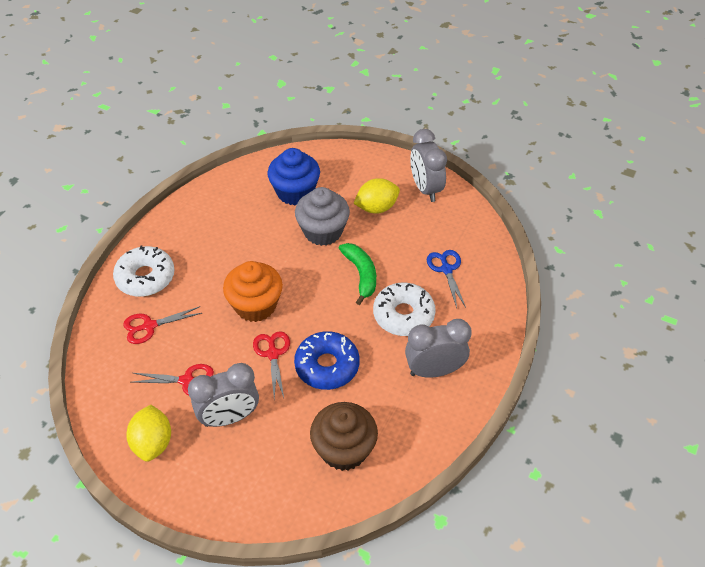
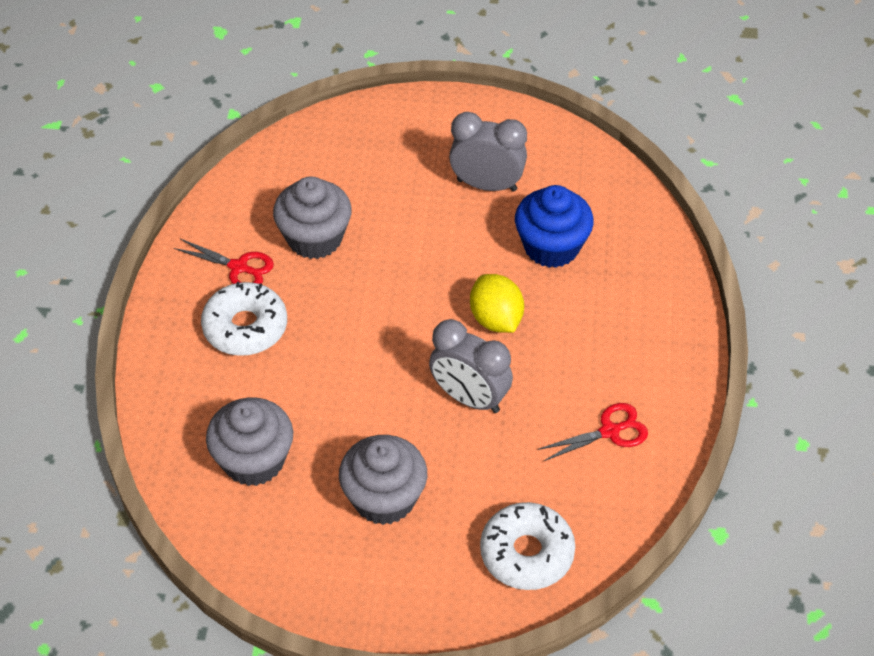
blue donut: 1 -> 0
blue scissors: 1 -> 0
brown cupcake: 1 -> 0
green banana: 1 -> 0
grey clock: 3 -> 2
grey cupcake: 1 -> 3
orange cupcake: 1 -> 0
red scissors: 3 -> 2
yellow lemon: 2 -> 1

